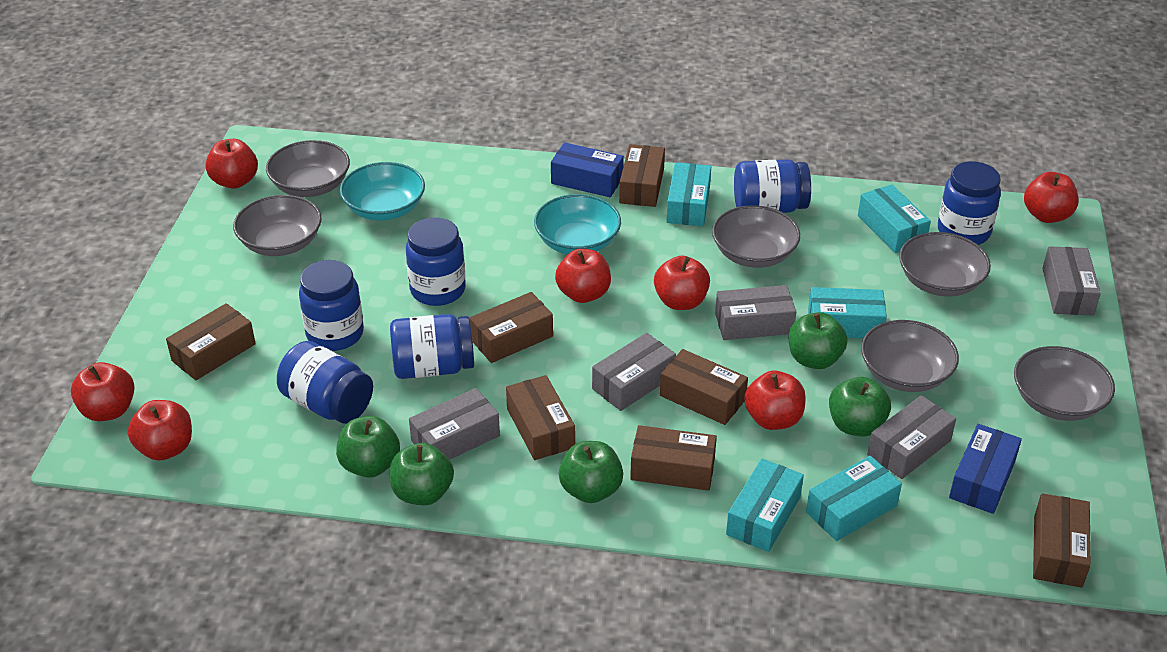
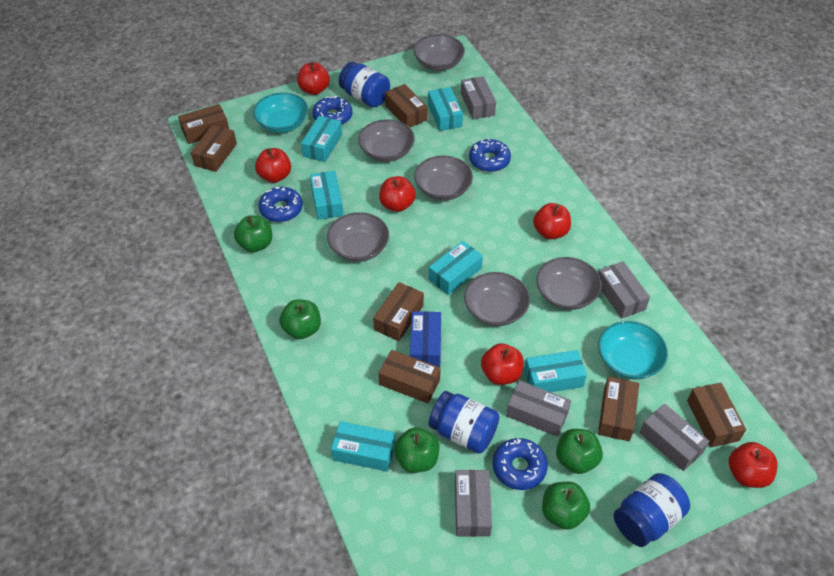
blue box: 2 -> 1
blue donut: 0 -> 4
blue jar: 6 -> 3
red apple: 7 -> 6
turquoise box: 5 -> 6

